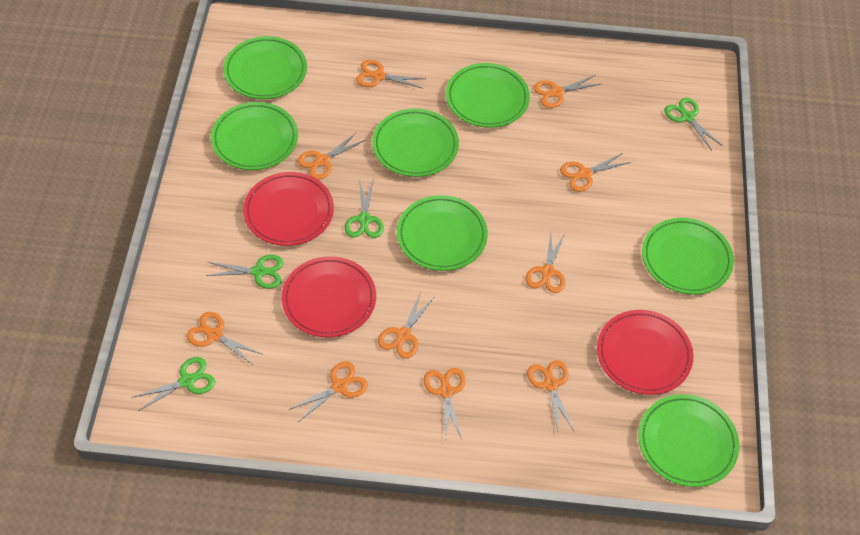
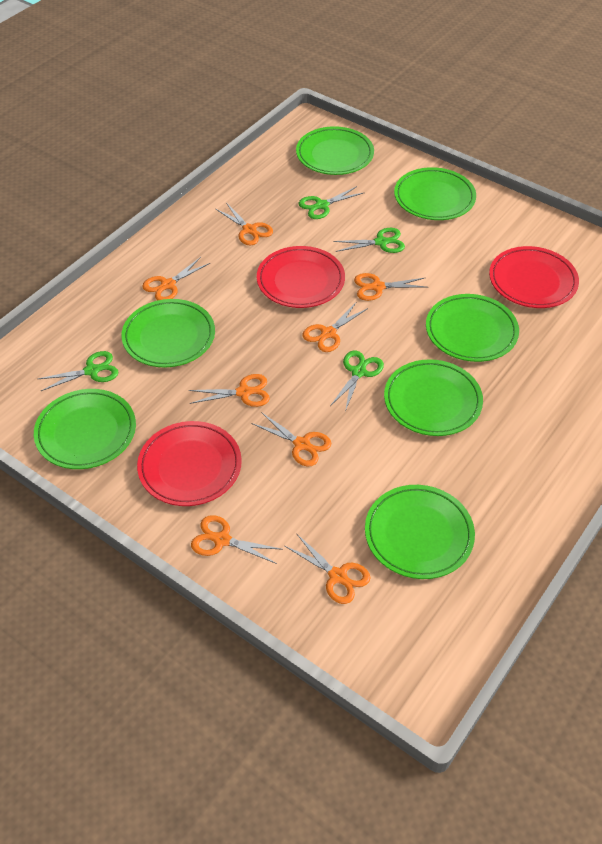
orange scissors: 10 -> 8

